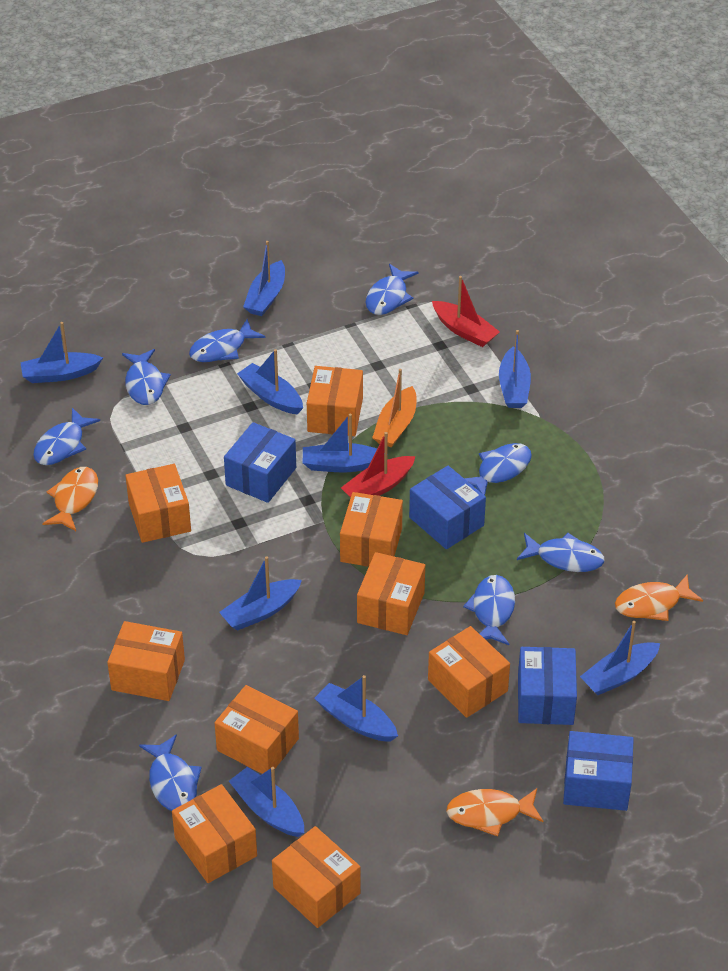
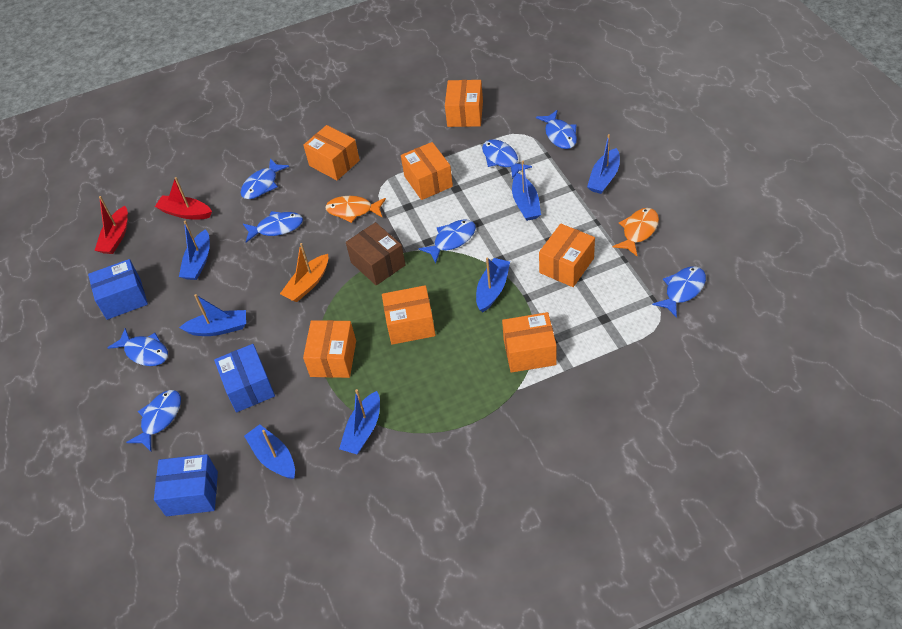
blue boat: 9 -> 7
blue box: 4 -> 3
brown box: 0 -> 1
orange box: 9 -> 7
orange fish: 3 -> 2

